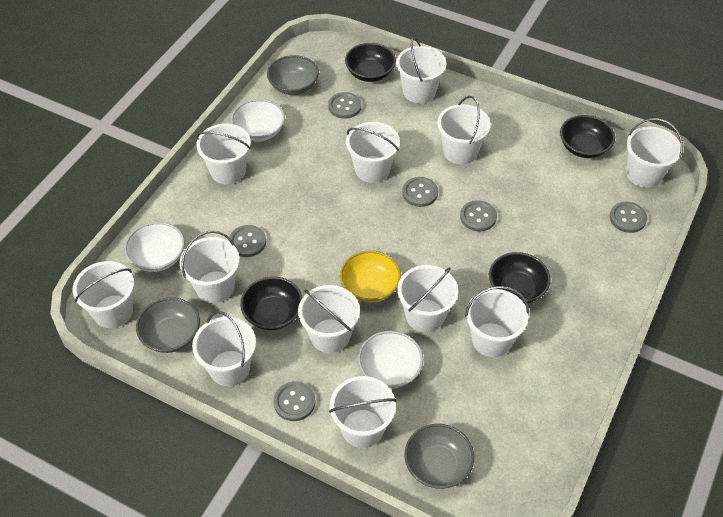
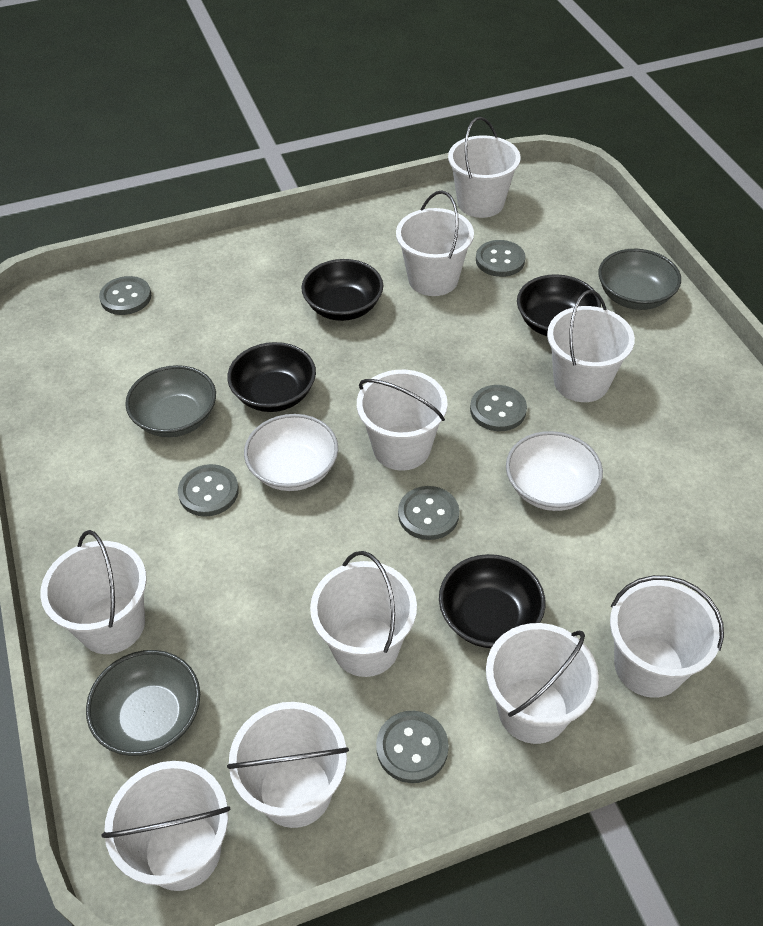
white bowl: 3 -> 2
white bucket: 12 -> 10
yellow bowl: 1 -> 0

